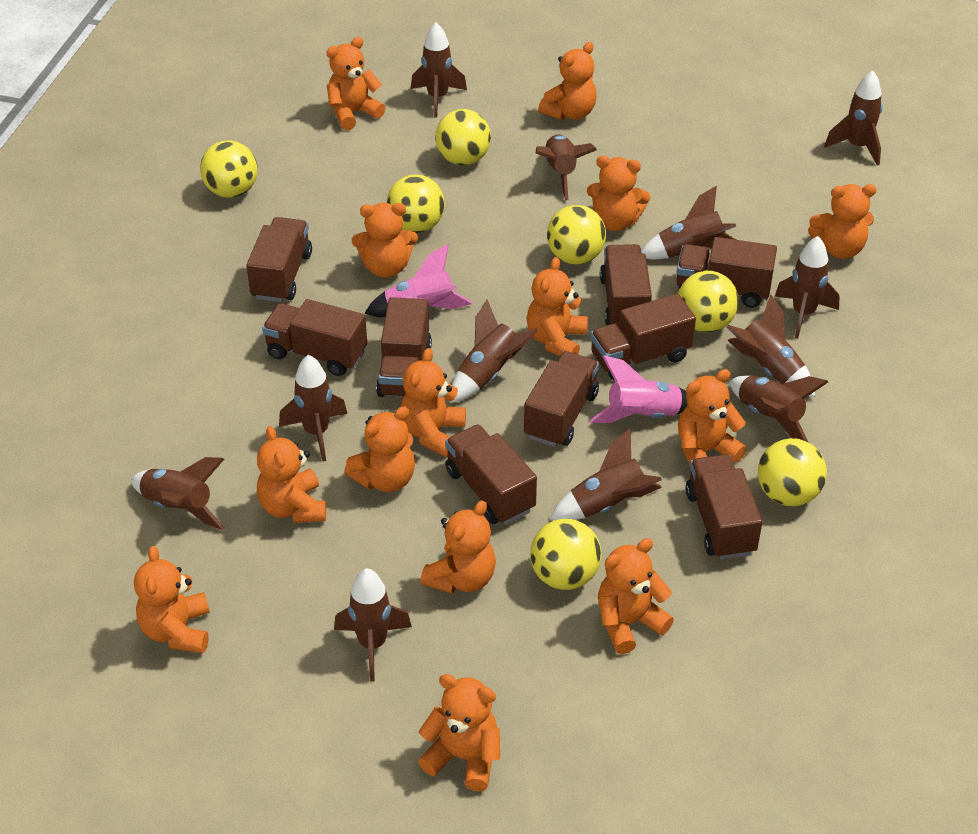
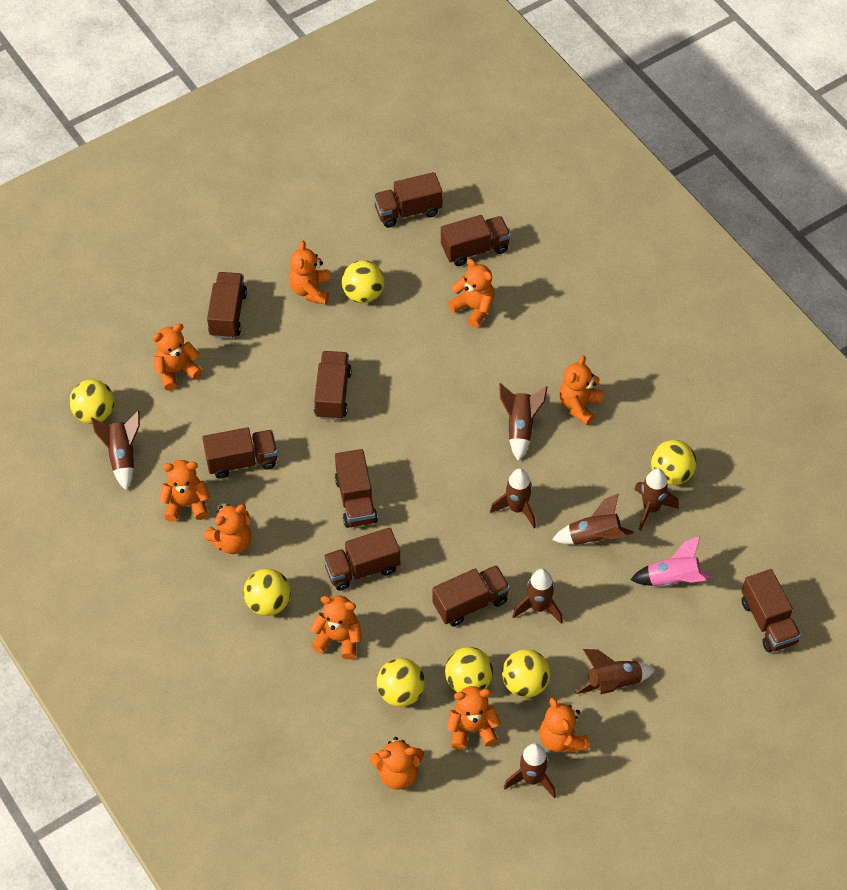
brown rocket: 12 -> 8
orange teddy bear: 14 -> 10
pink rocket: 2 -> 1

